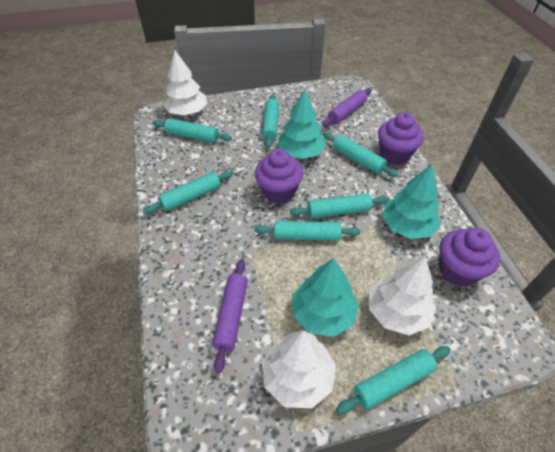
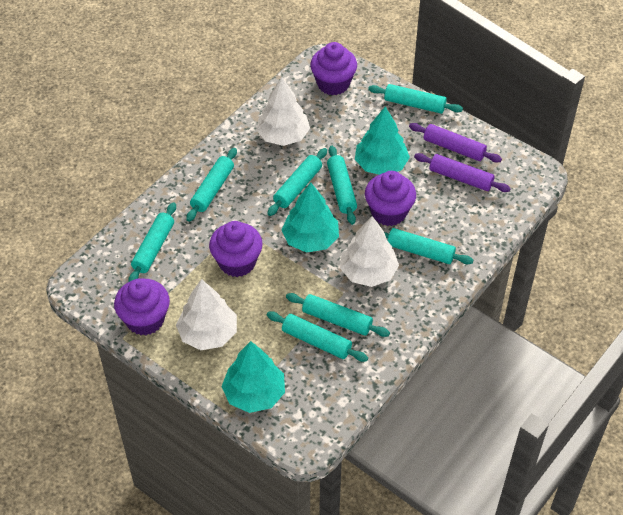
purple cupcake: 3 -> 4
turquoise rolling pin: 7 -> 8

